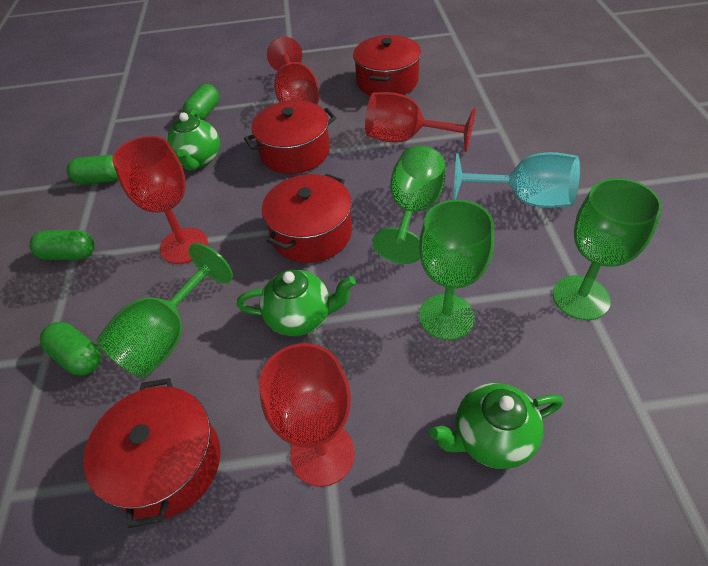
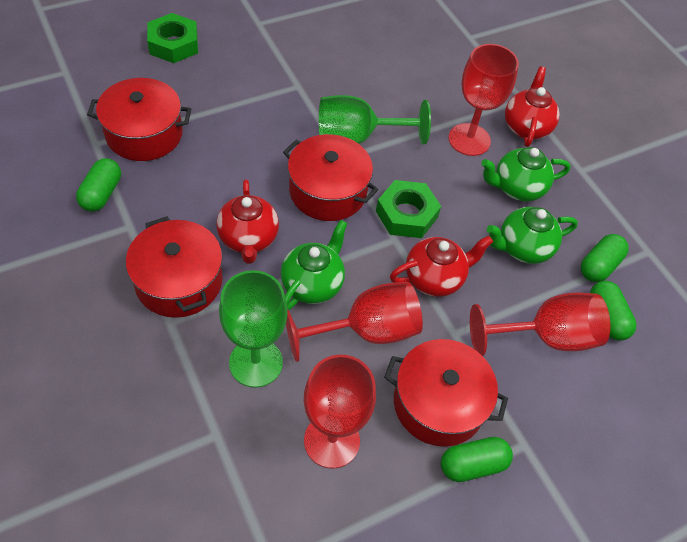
green goblet: 4 -> 2
green nut: 0 -> 2
red teapot: 0 -> 3
turquoise goblet: 1 -> 0

